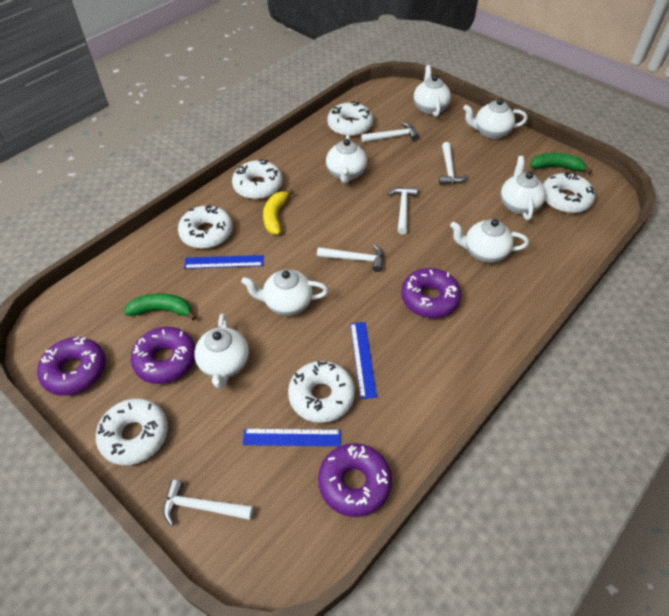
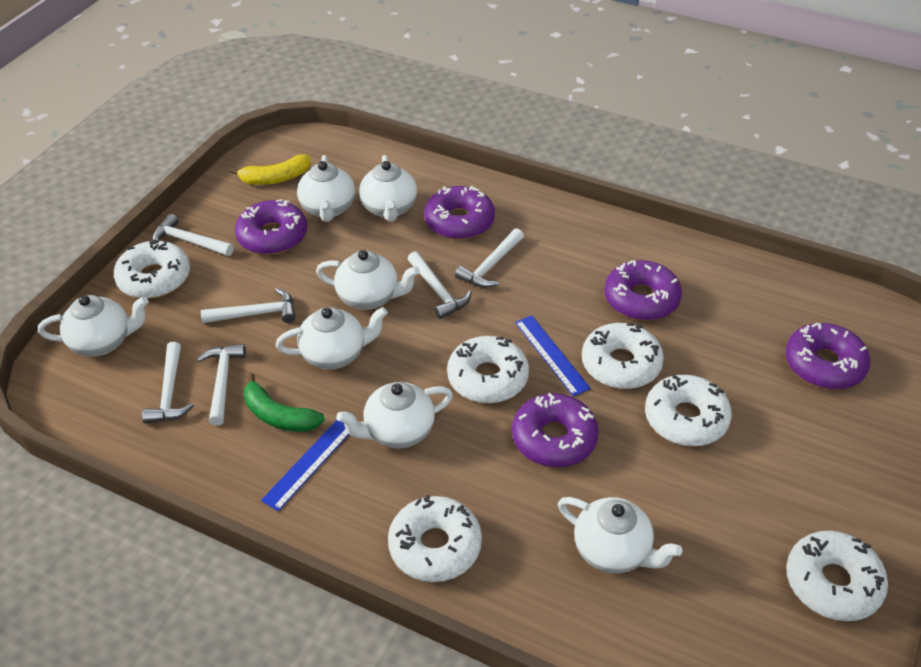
blue ruler: 3 -> 2
green banana: 2 -> 1
purple donut: 4 -> 5
white hammer: 5 -> 6

